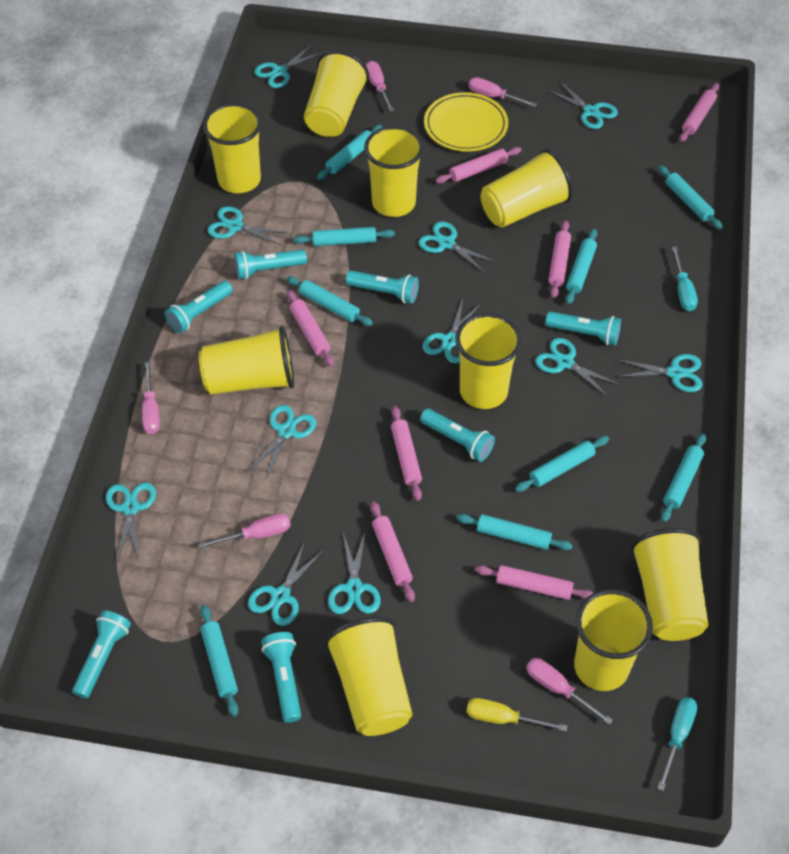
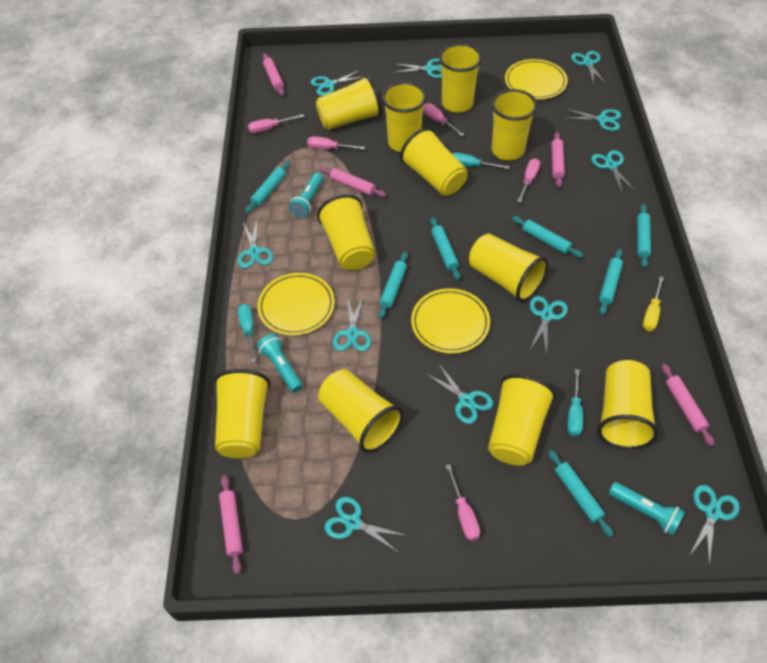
pink rolling pin: 7 -> 5
turquoise flashlight: 7 -> 3
turquoise rolling pin: 9 -> 7
turquoise screwdriver: 2 -> 3
yellow cup: 9 -> 11
yellow plate: 1 -> 3

